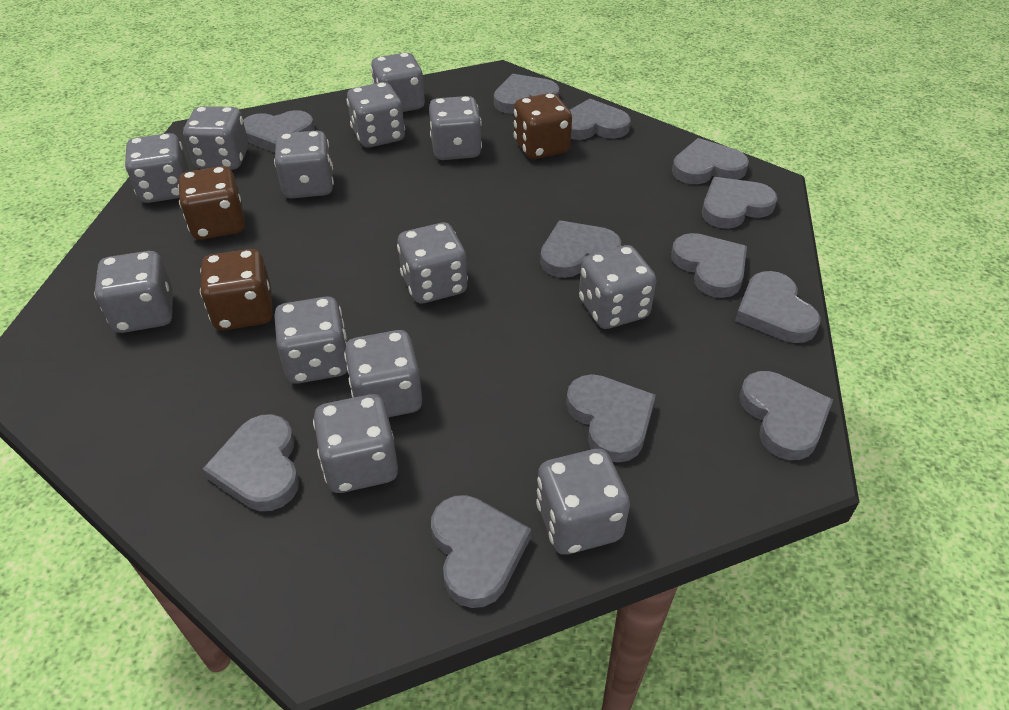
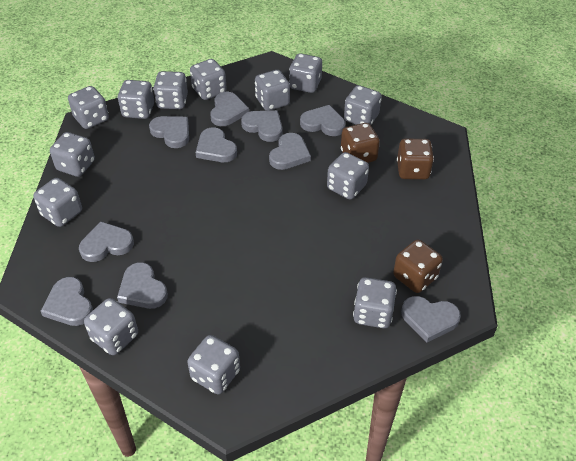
grey heart: 12 -> 10

